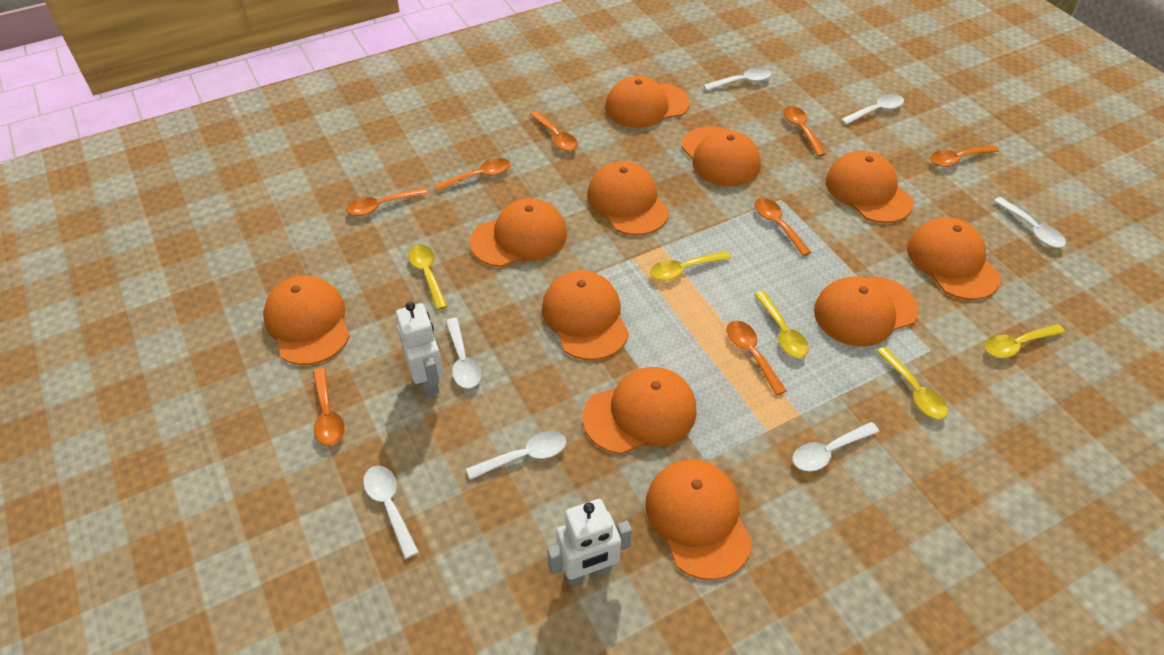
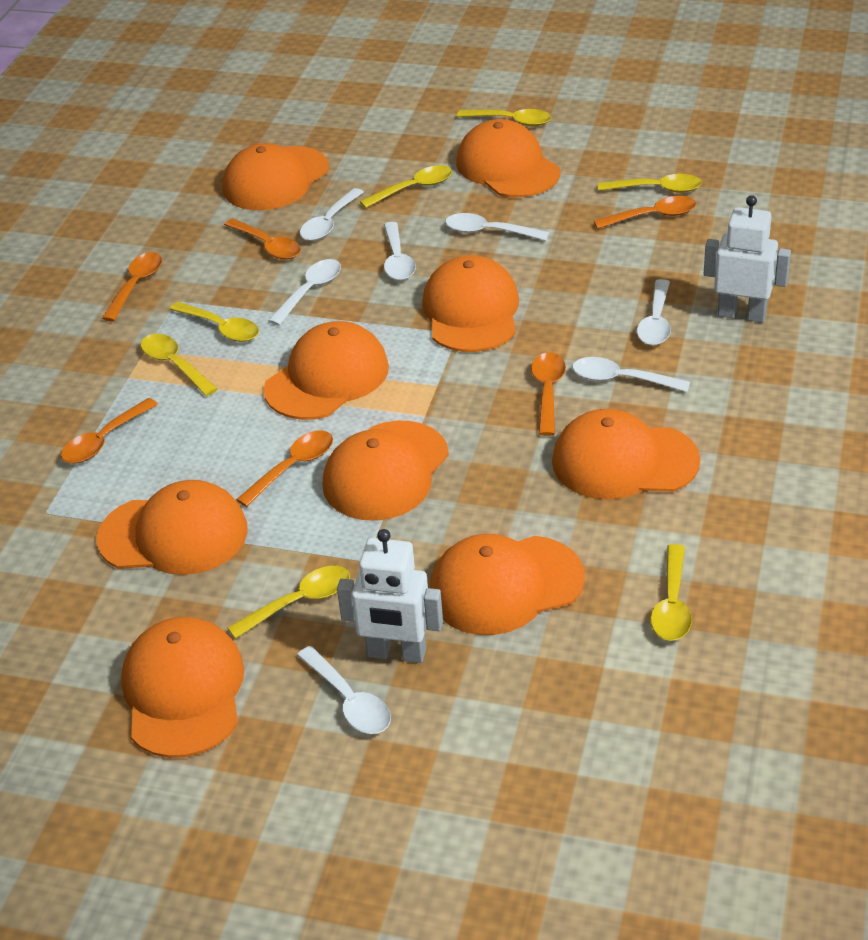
orange cap: 11 -> 9
orange spoon: 8 -> 6
yellow spoon: 5 -> 7

